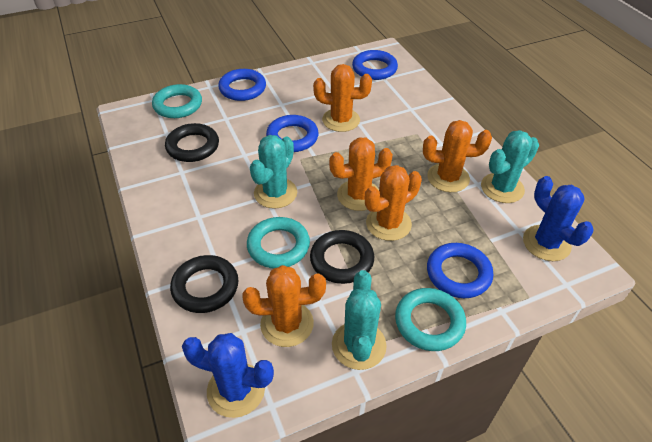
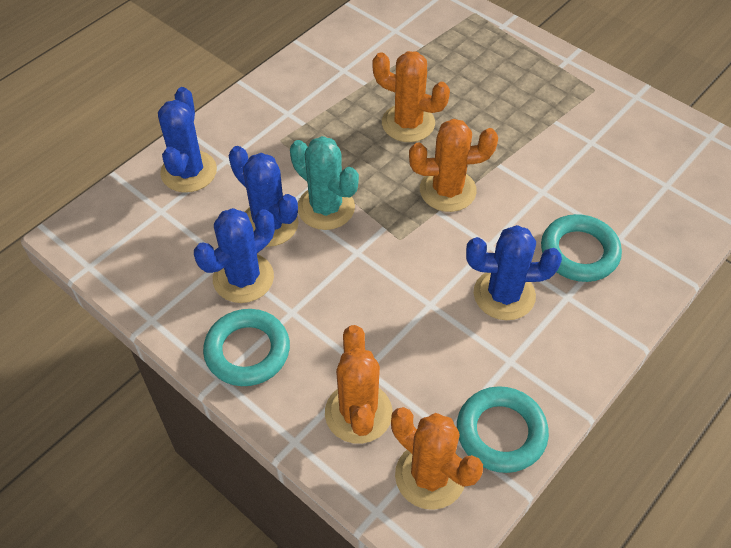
black ring: 3 -> 0
blue cactus: 2 -> 4
blue ring: 4 -> 0
orange cactus: 5 -> 4
turquoise cactus: 3 -> 1

